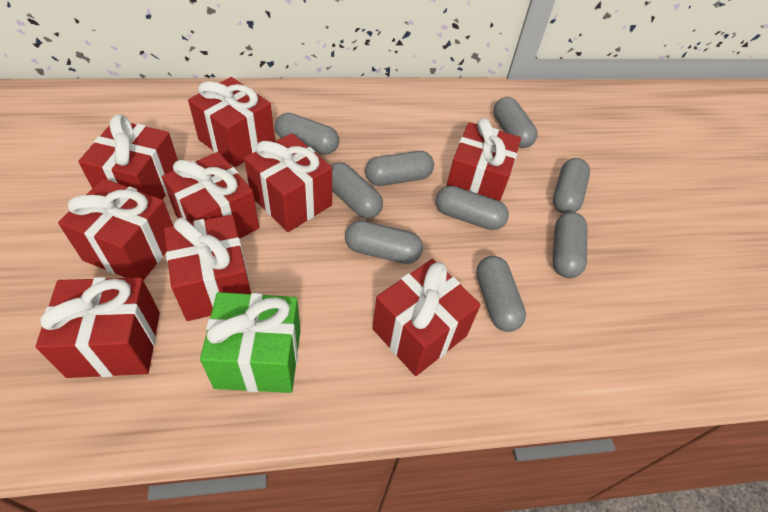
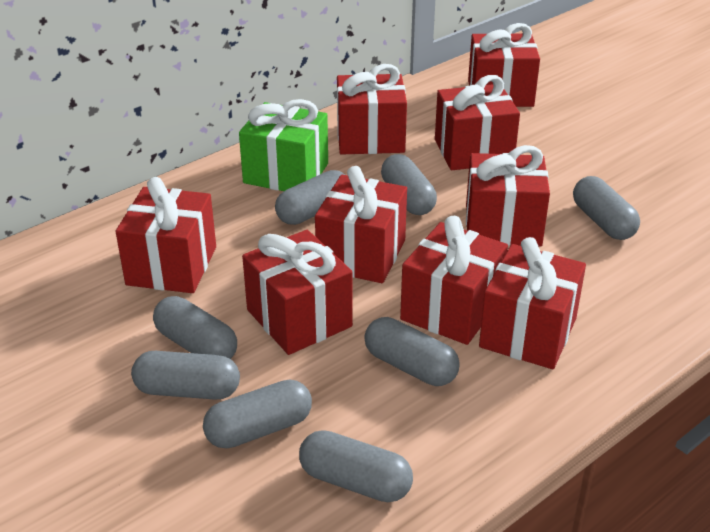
grey capsule: 9 -> 8

